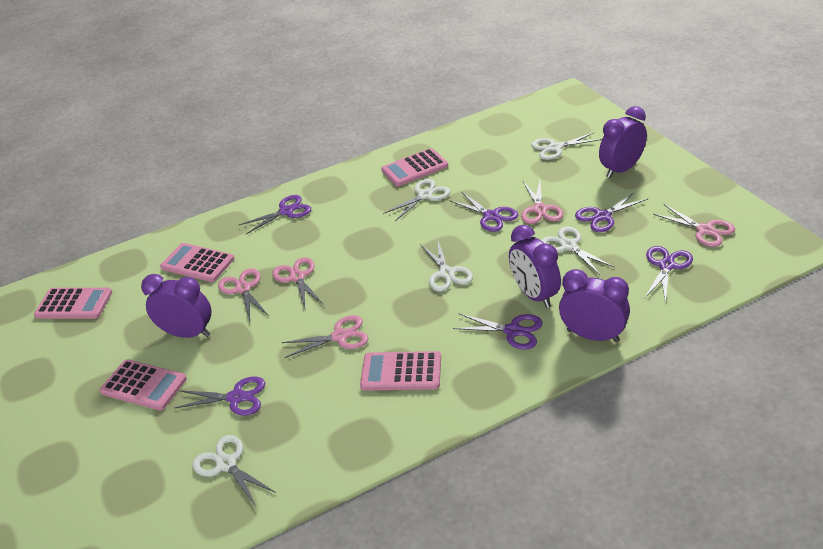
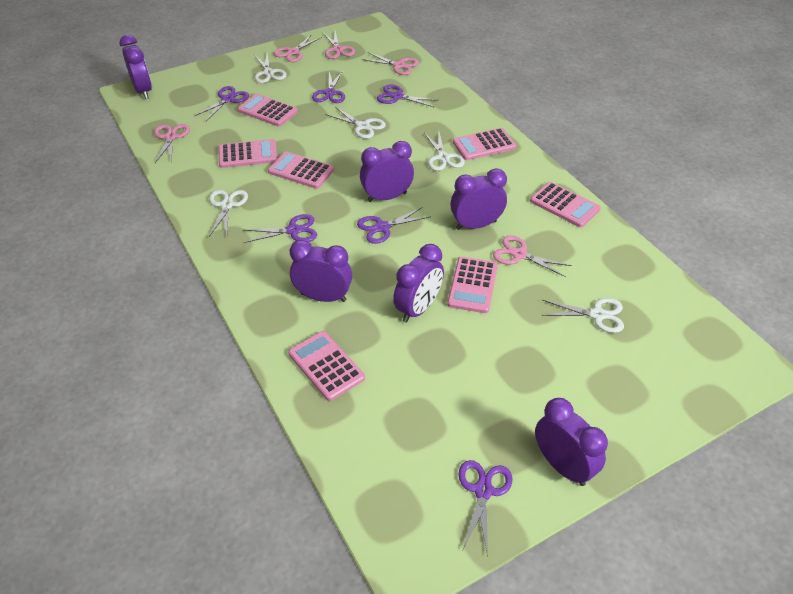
pink calculator: 5 -> 7
purple clock: 4 -> 6

